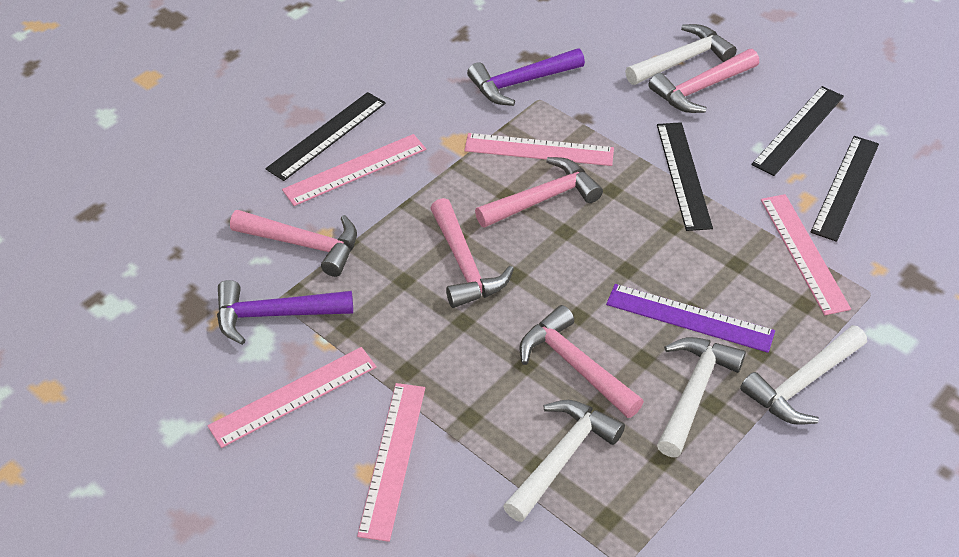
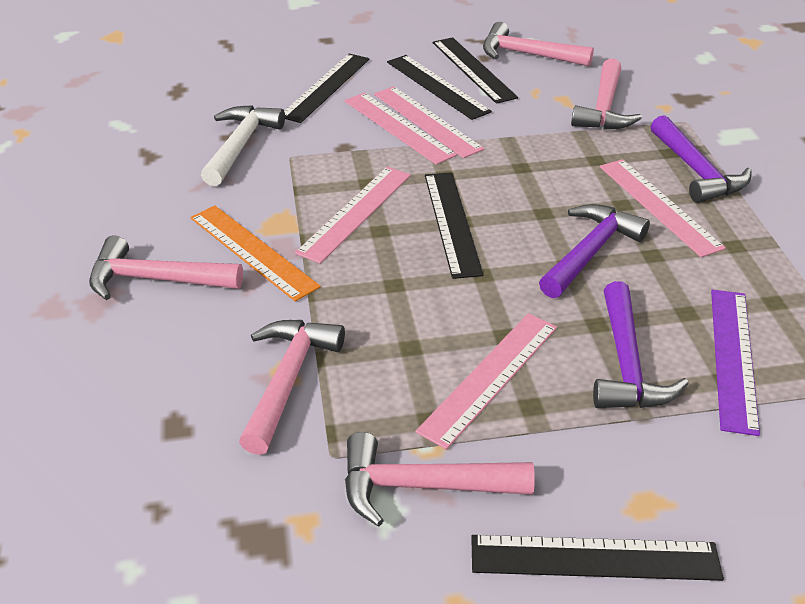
black ruler: 4 -> 5
orange ruler: 0 -> 1
purple hammer: 2 -> 3
white hammer: 4 -> 1

